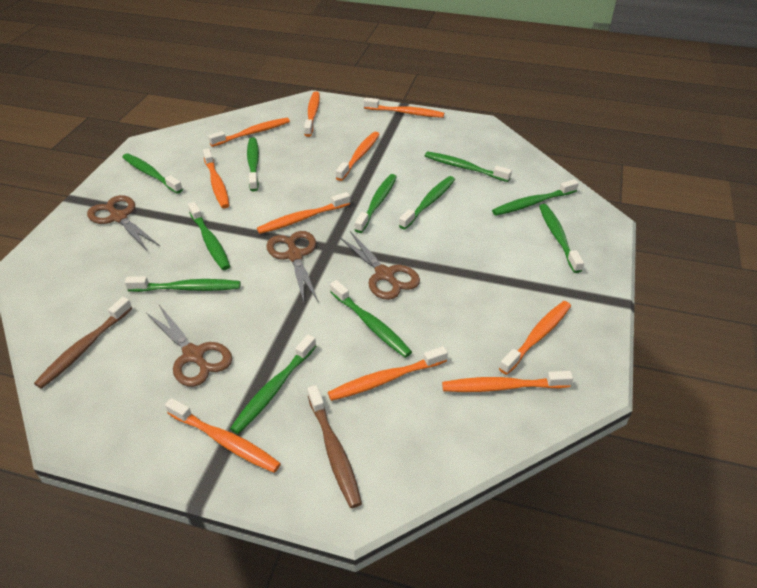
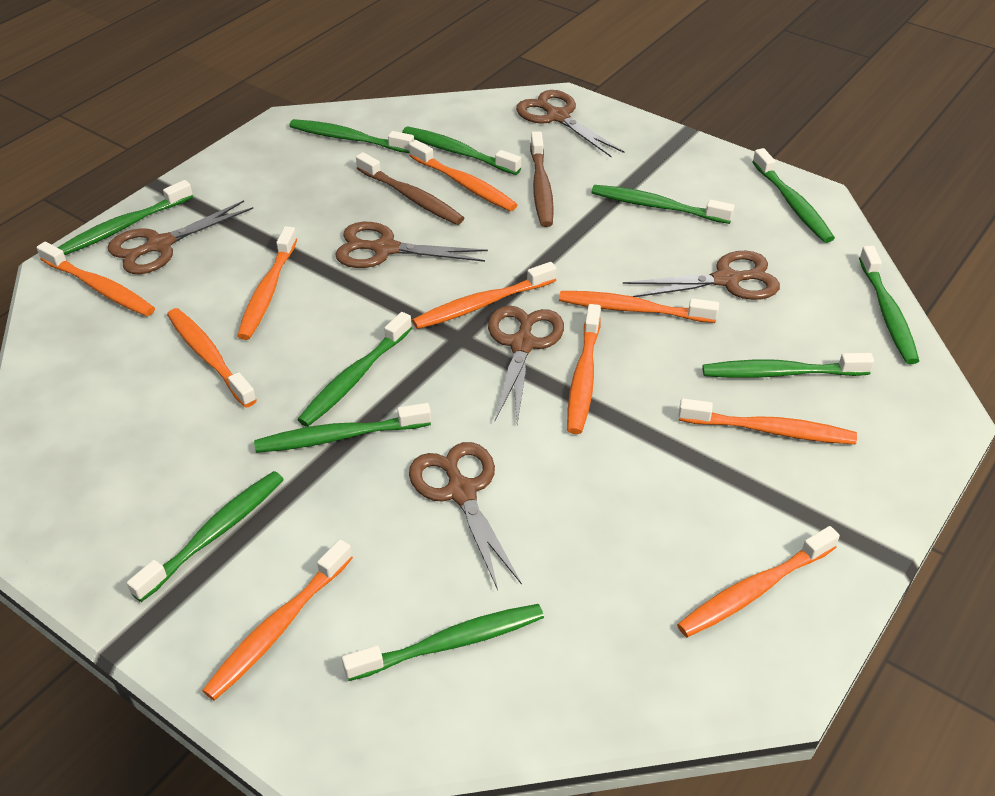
brown scissors: 4 -> 6

